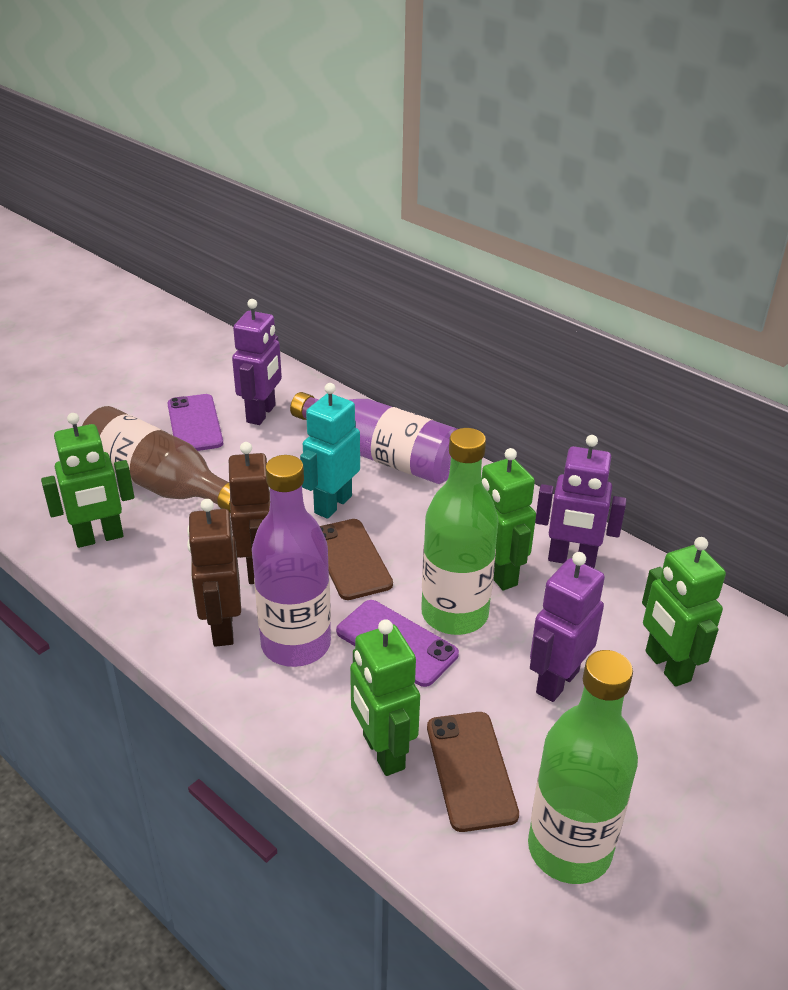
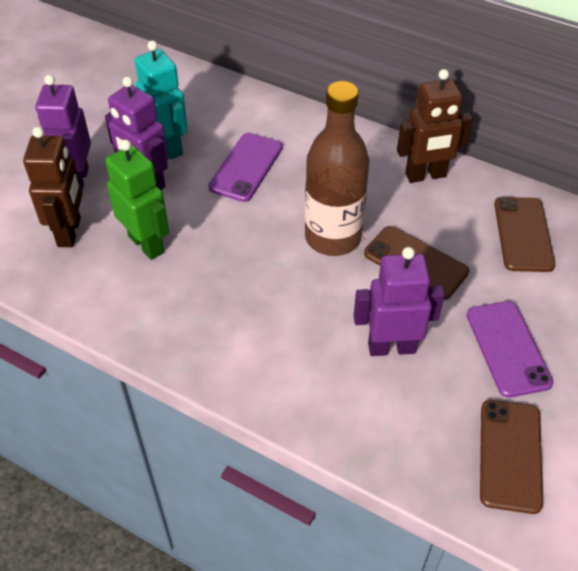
brown phone: 2 -> 3
green bottle: 2 -> 0
green robot: 4 -> 1
purple bottle: 2 -> 0

